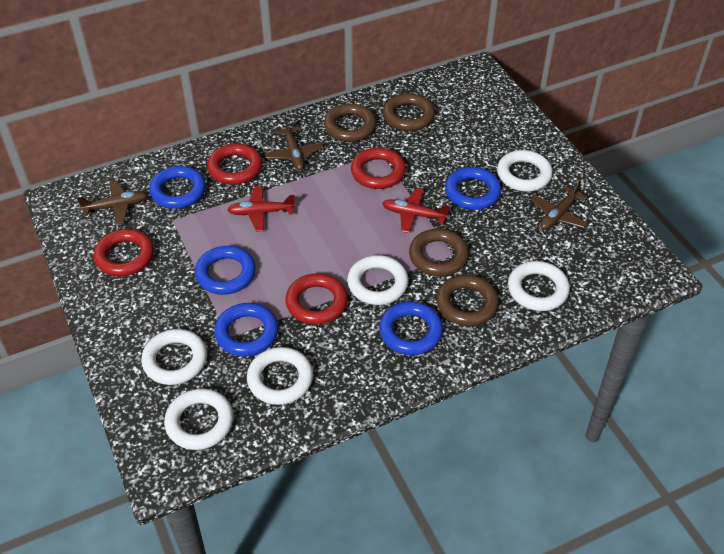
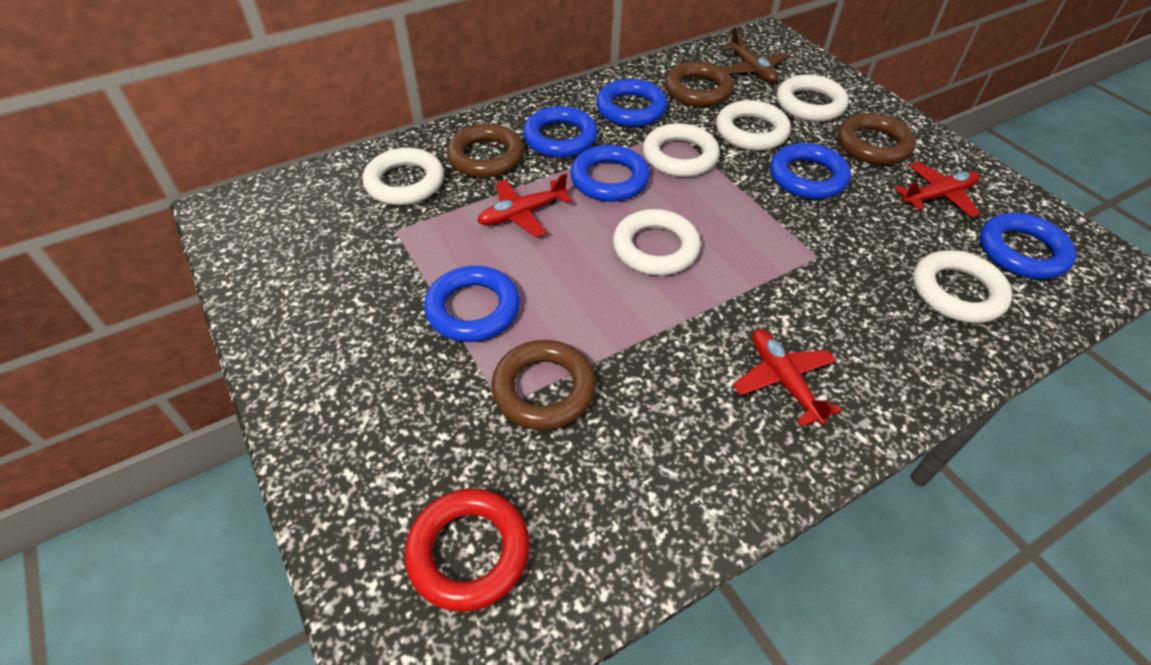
blue ring: 5 -> 6
brown plane: 3 -> 1
red plane: 2 -> 3
red ring: 4 -> 1

